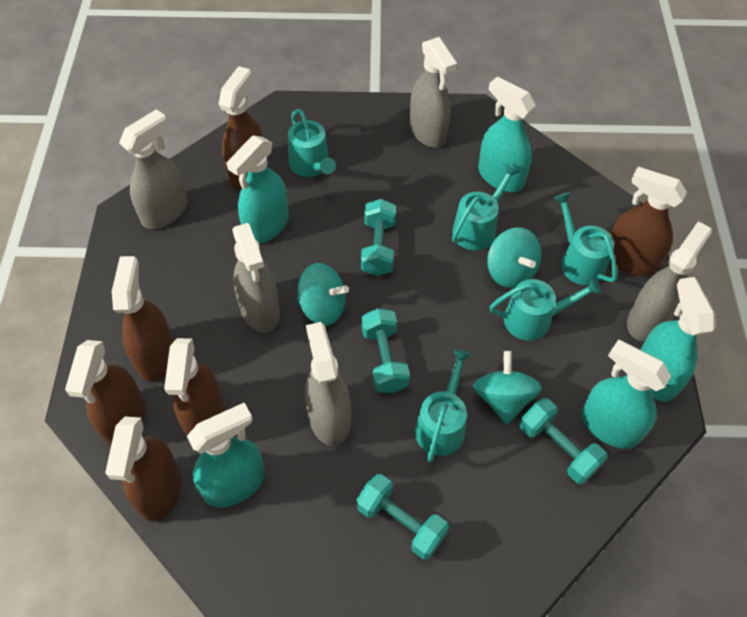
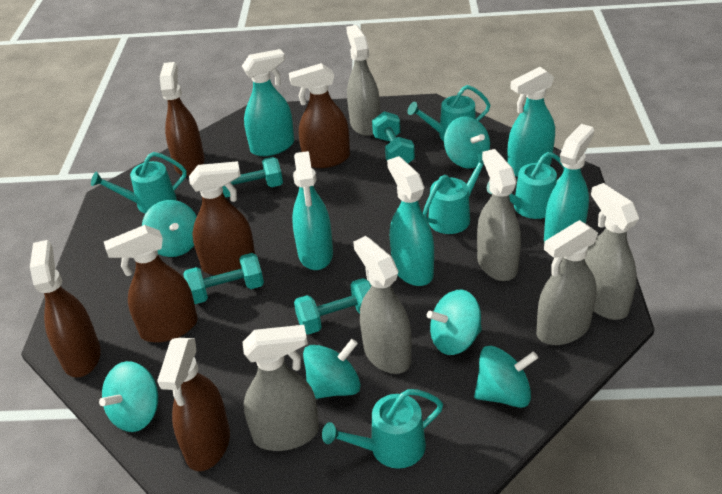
grey spray bottle: 5 -> 6
turquoise spinning top: 3 -> 6

